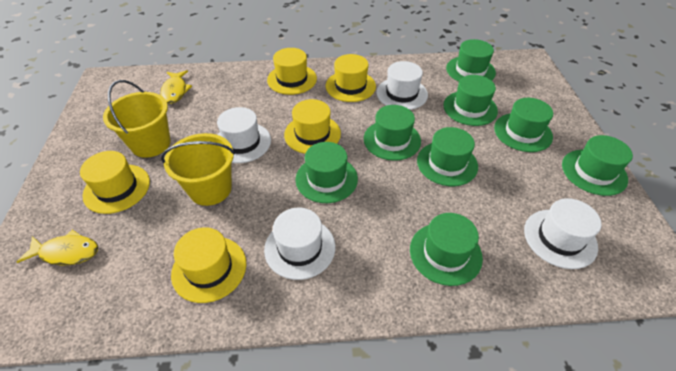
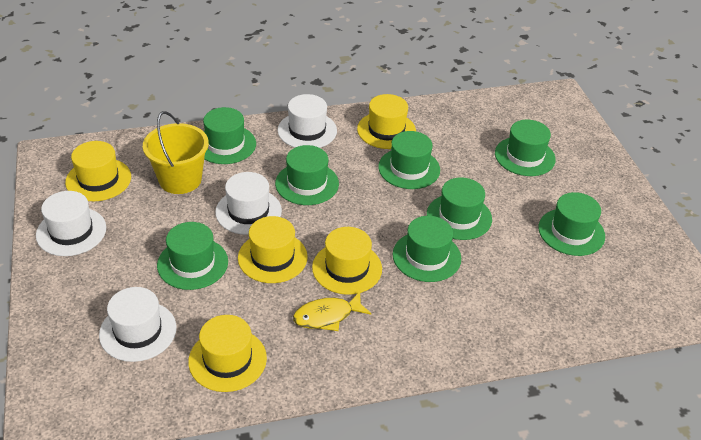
yellow bucket: 2 -> 1
yellow fish: 2 -> 1

